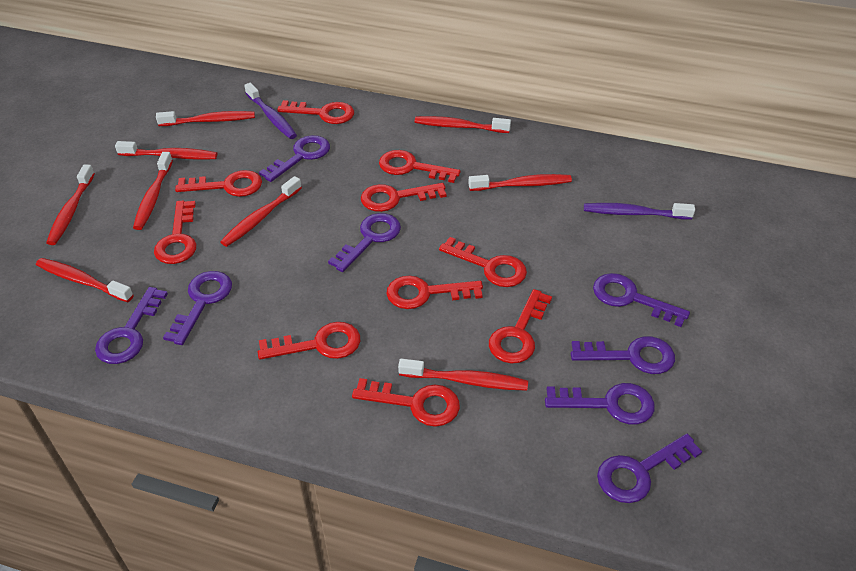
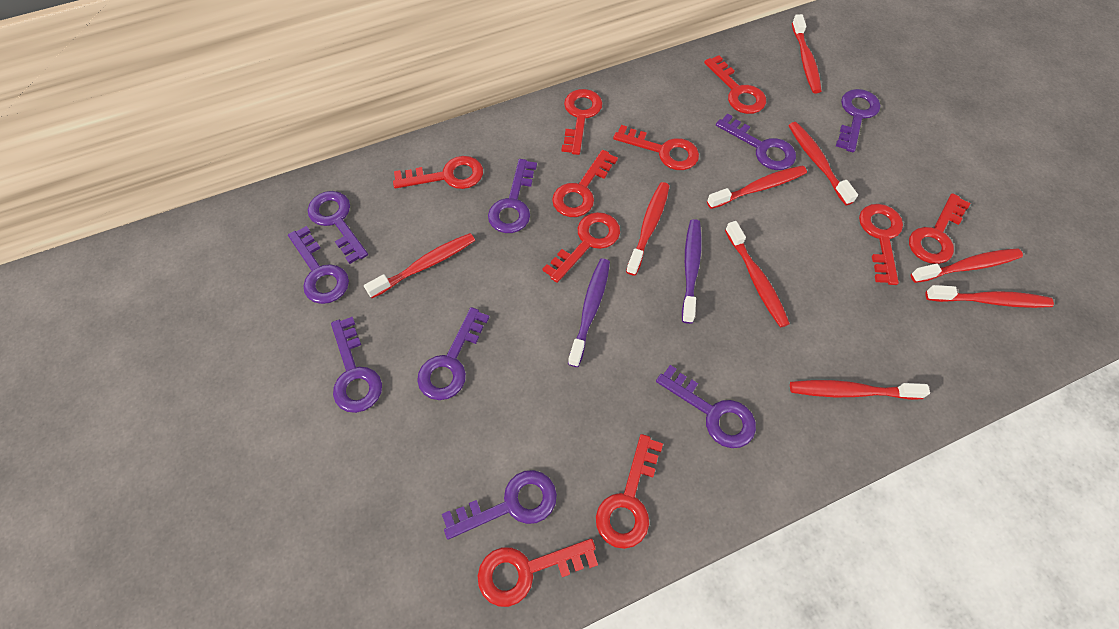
purple key: 8 -> 9

